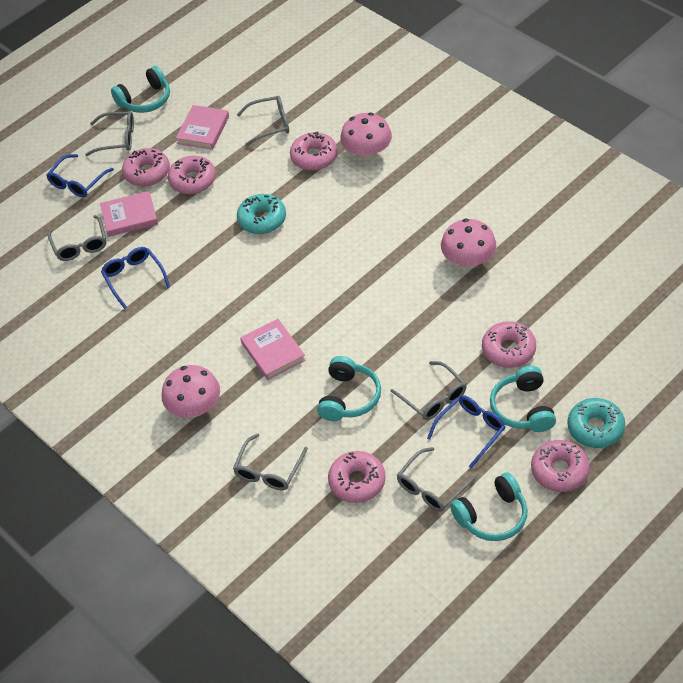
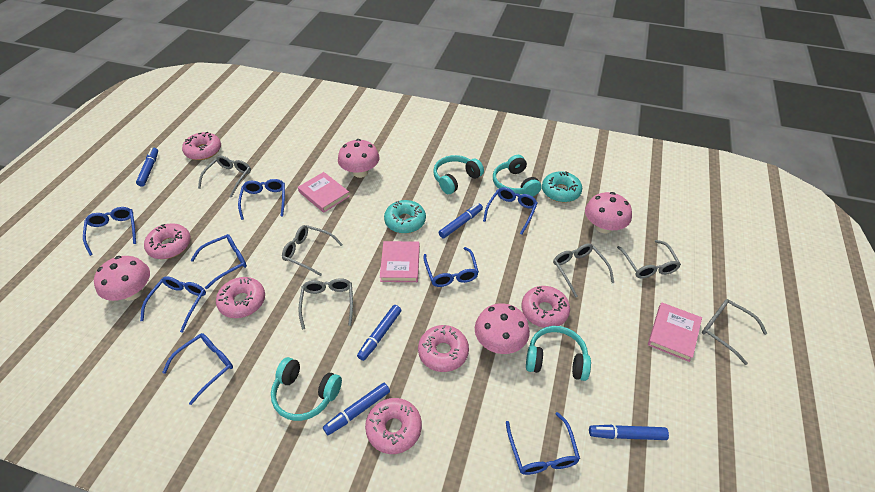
blue glasses: 3 -> 8
blue marker: 0 -> 5
pink mushroom: 3 -> 4

